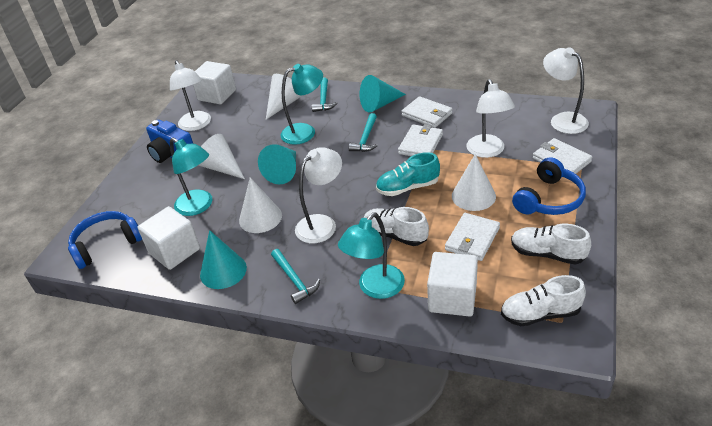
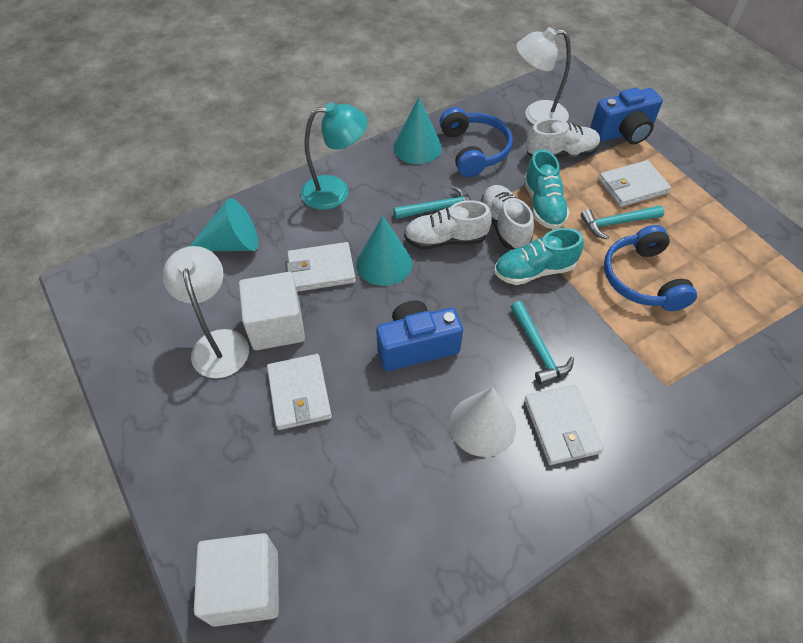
blue camera: 1 -> 2
turquoise lamp: 3 -> 1
turquoise shoe: 1 -> 2
white cone: 4 -> 1
white cube: 3 -> 2
white lamp: 4 -> 2

